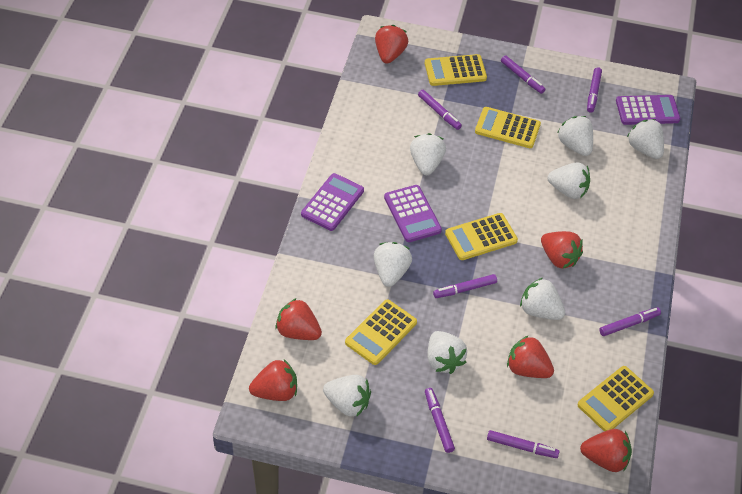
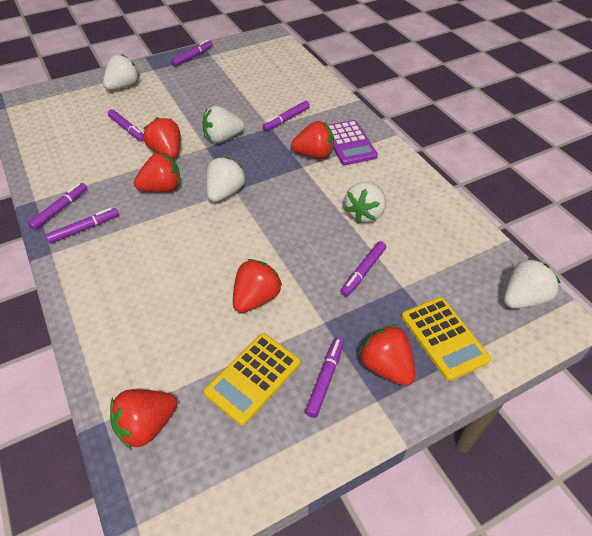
purple calculator: 3 -> 1
white strawberry: 8 -> 5
yellow calculator: 5 -> 2

